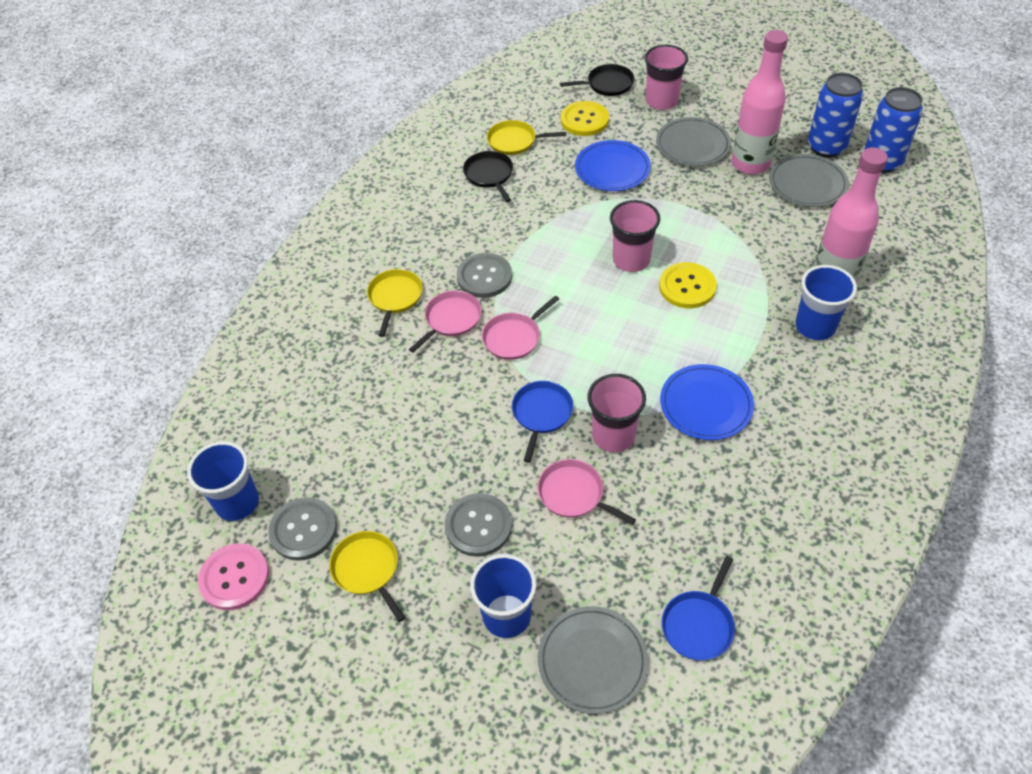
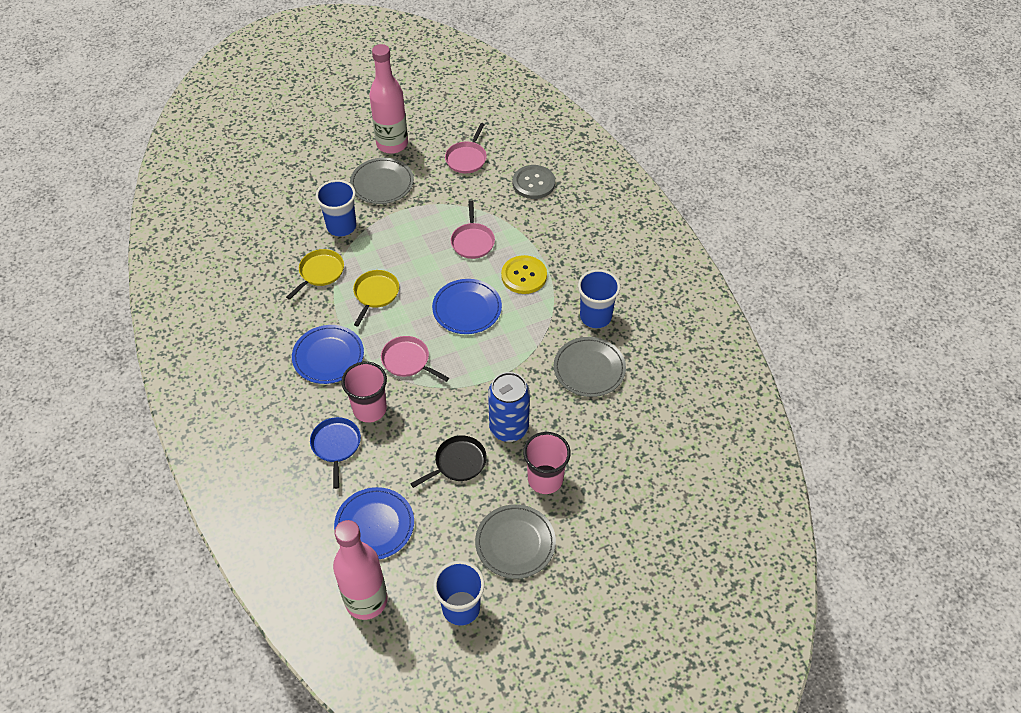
black pan: 2 -> 1
blue can: 2 -> 1
blue pan: 2 -> 1
blue plate: 2 -> 3
grey button: 3 -> 1
pink button: 1 -> 0
pink cup: 3 -> 2
yellow button: 2 -> 1
yellow pan: 3 -> 2

